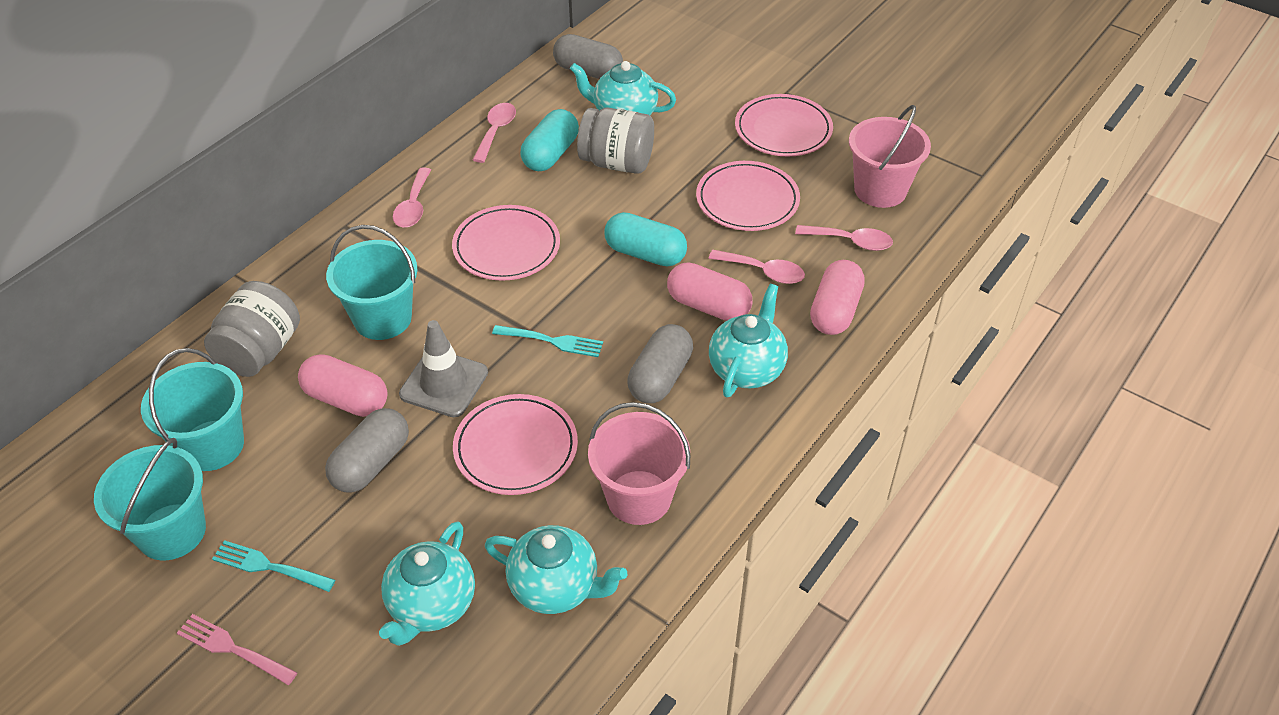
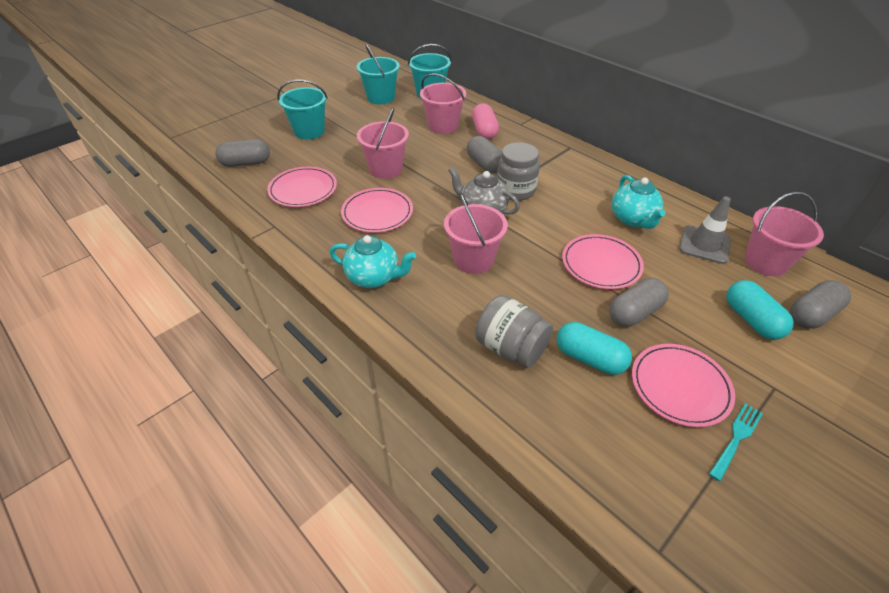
grey capsule: 3 -> 4
grey teapot: 0 -> 1
pink bucket: 2 -> 4
pink capsule: 3 -> 1
pink fork: 1 -> 0
pink spoon: 4 -> 0
turquoise fork: 2 -> 1
turquoise teapot: 4 -> 2

